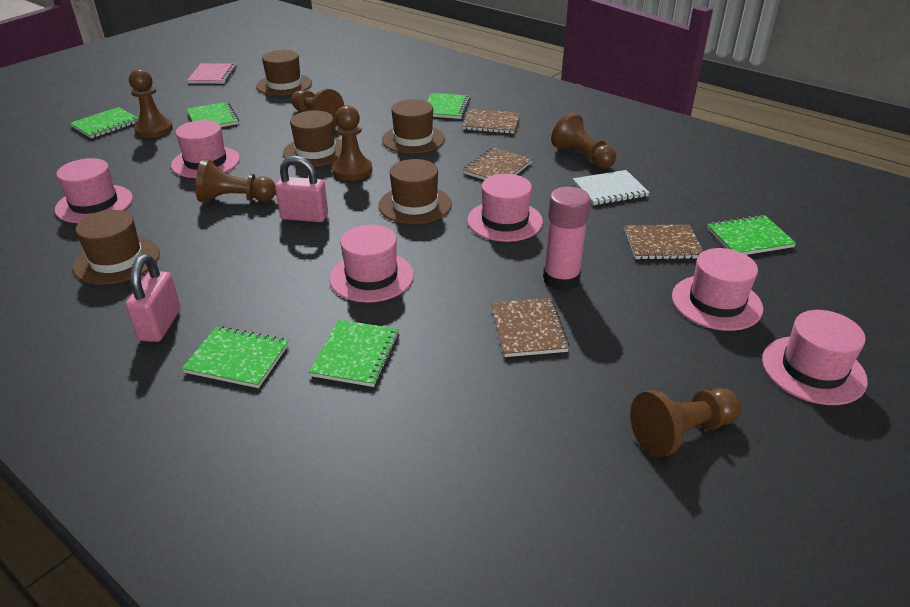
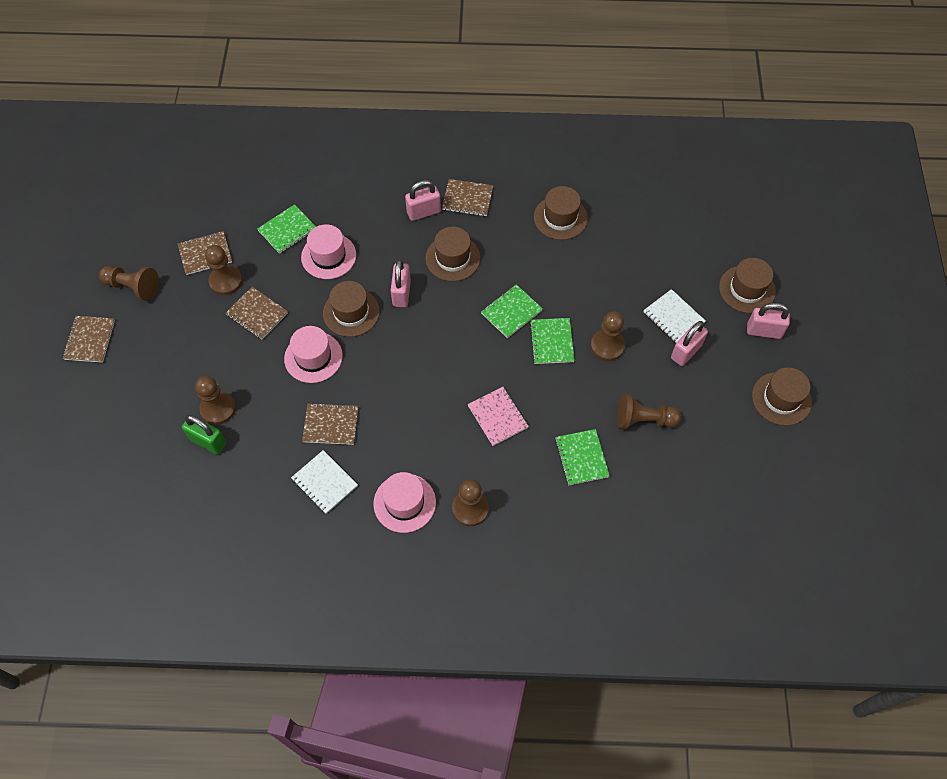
brown notebook: 4 -> 5
green notebook: 6 -> 4
green padlock: 0 -> 1
pink glue stick: 1 -> 0
pink hat: 6 -> 3
pink padlock: 2 -> 4
white notebook: 1 -> 2

